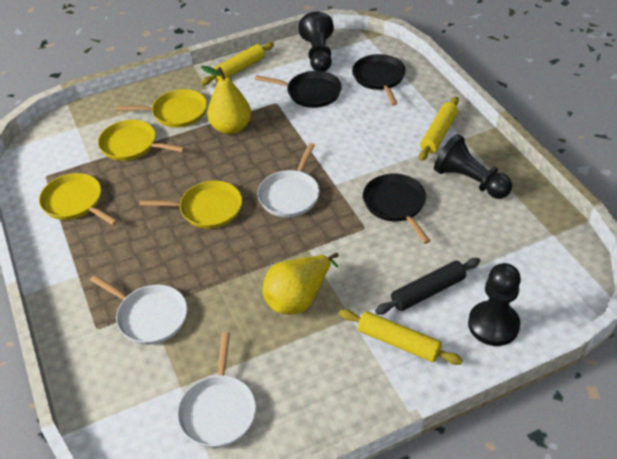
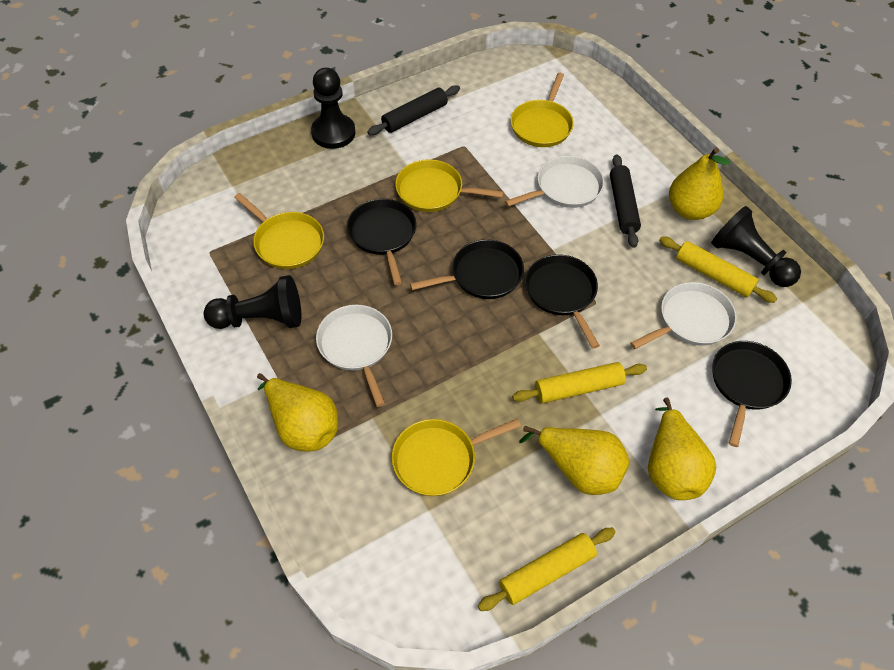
black pan: 3 -> 4
black rolling pin: 1 -> 2
yellow pear: 2 -> 4

